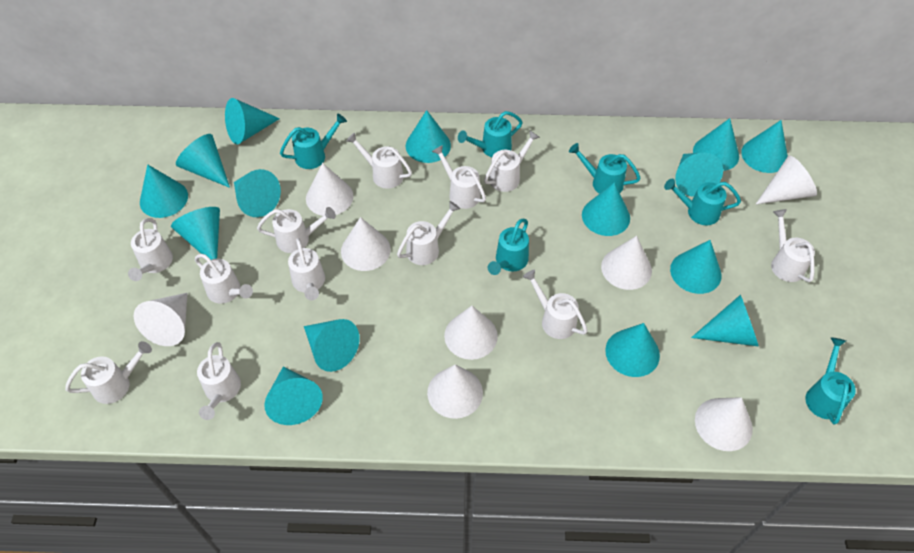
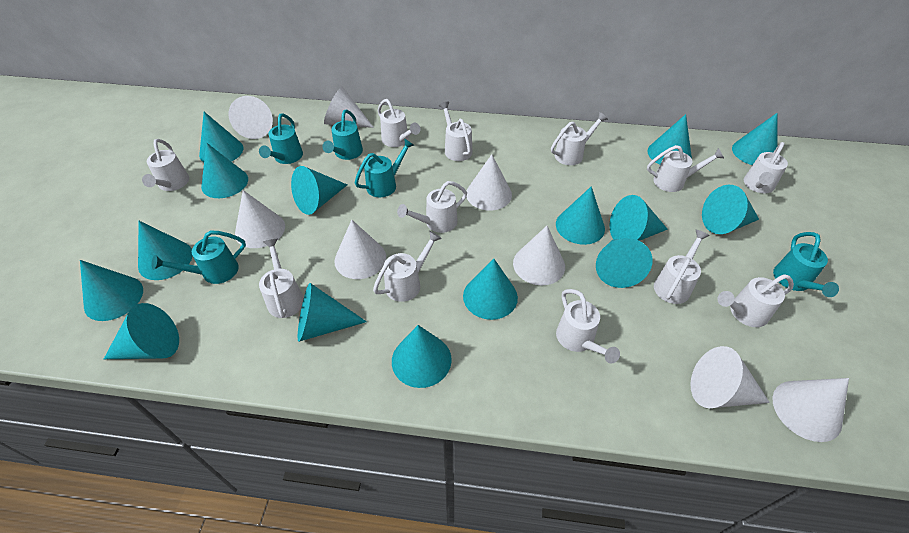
turquoise watering can: 6 -> 5

